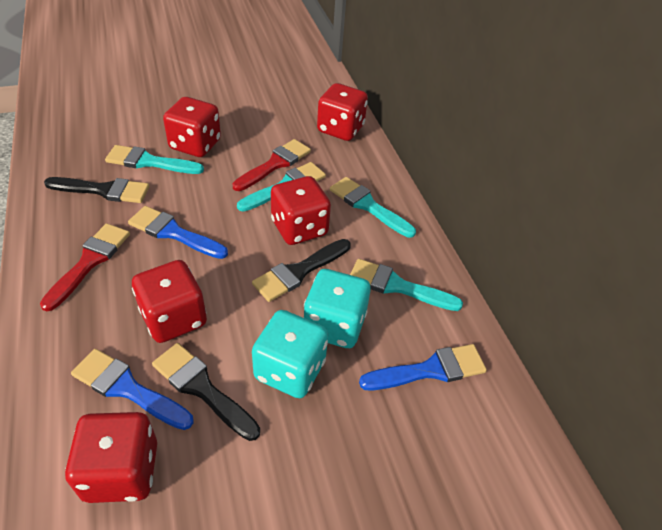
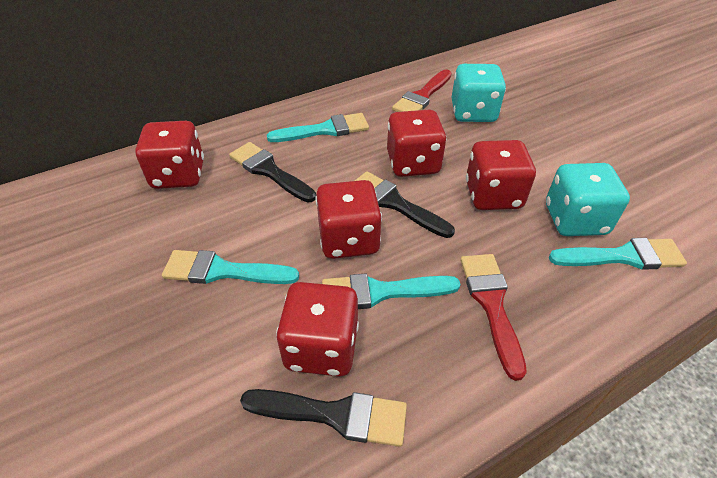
blue brush: 3 -> 0

